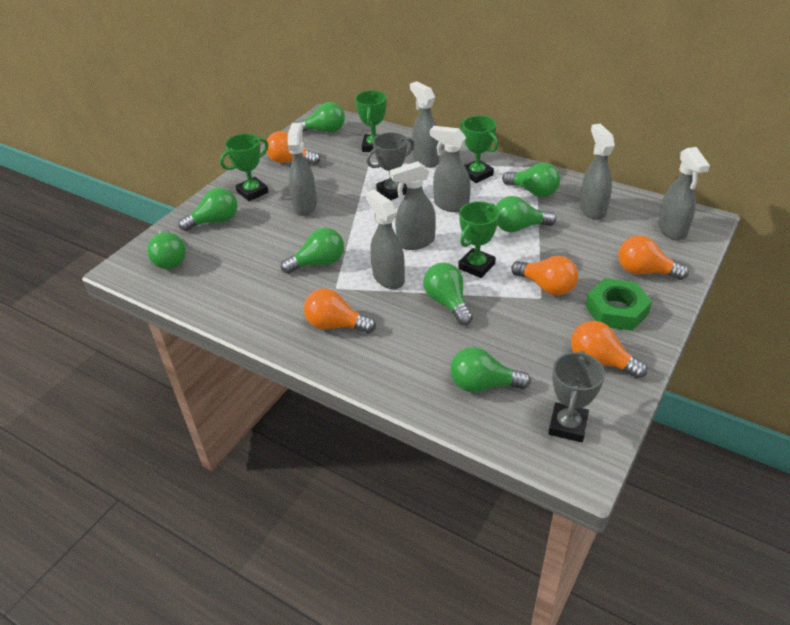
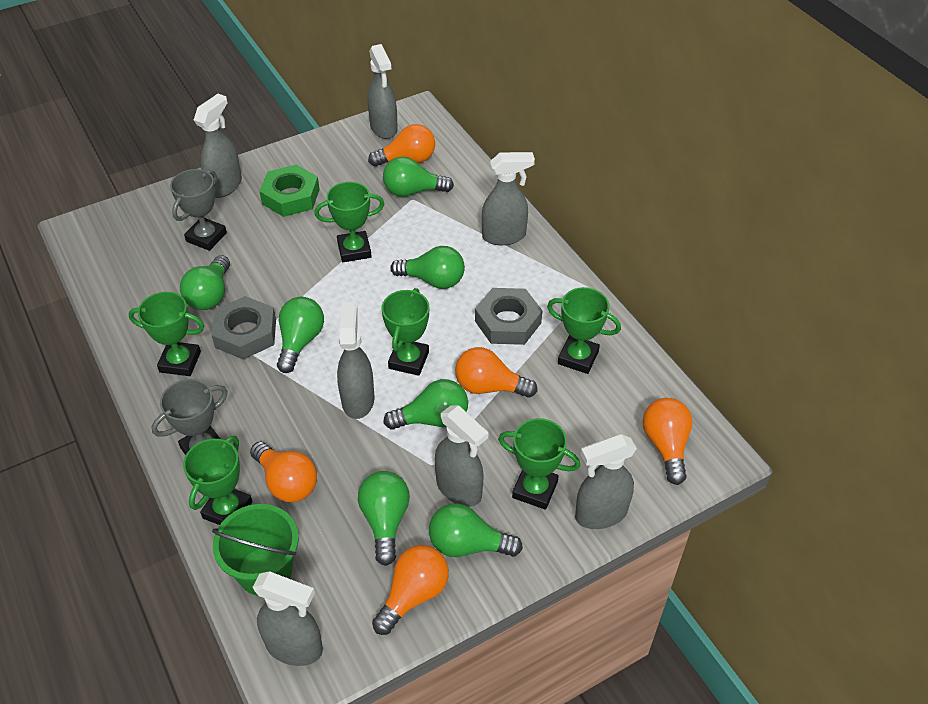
green bucket: 0 -> 1
green light bulb: 8 -> 7
green trophy: 4 -> 6
grey nut: 0 -> 2

